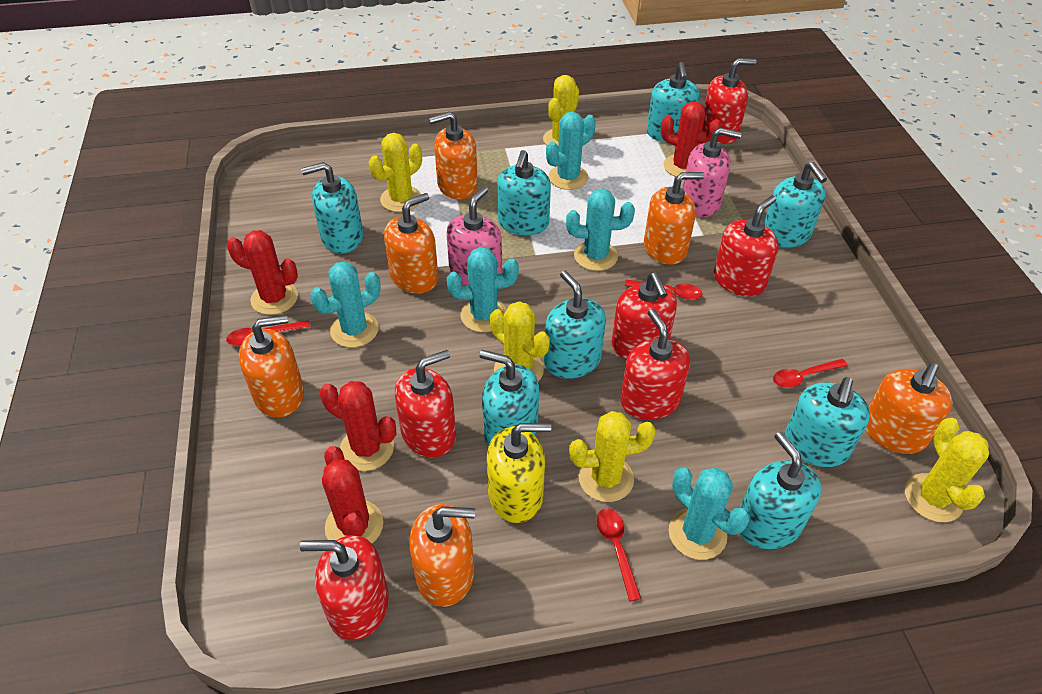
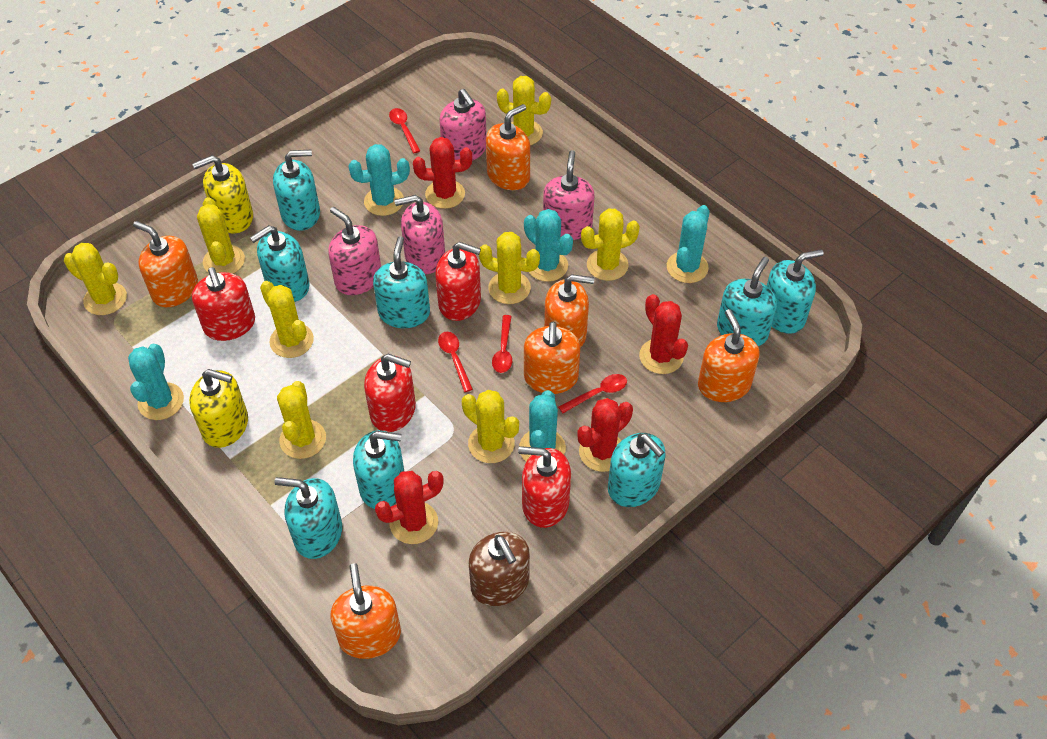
brown soap dispenser: 0 -> 1
pink soap dispenser: 2 -> 4
red soap dispenser: 6 -> 4
yellow cactus: 5 -> 8
yellow soap dispenser: 1 -> 2

